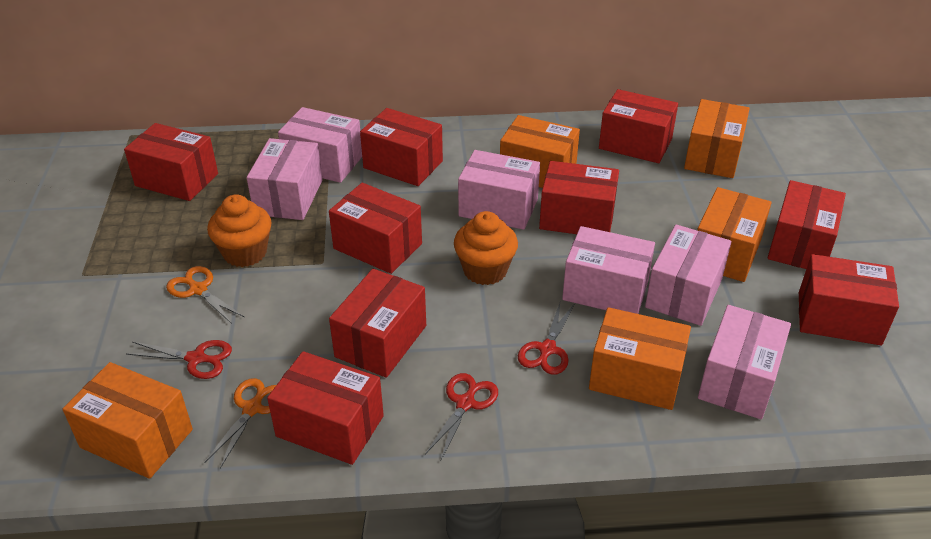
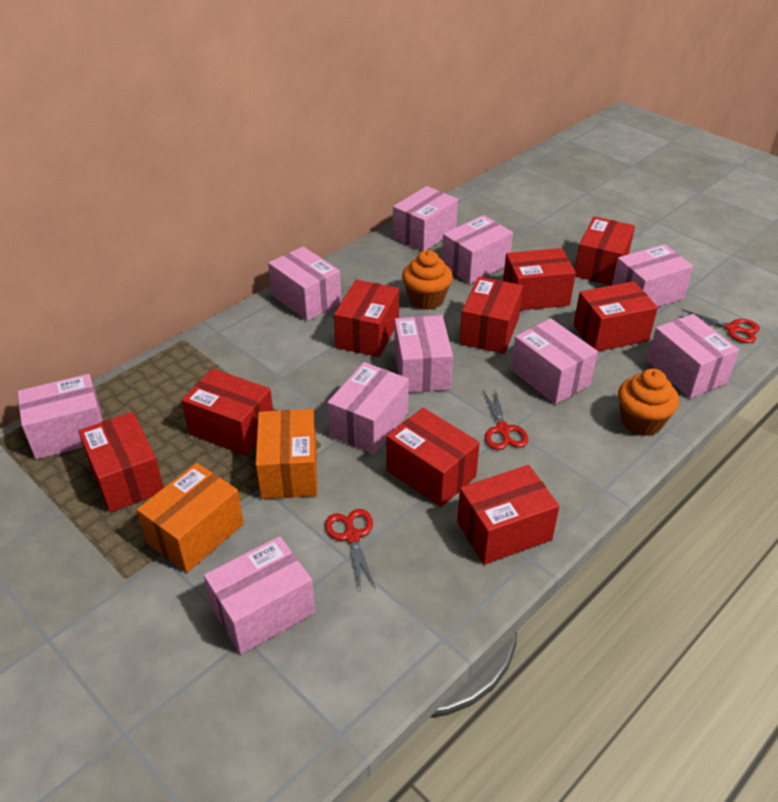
orange box: 5 -> 2
orange scissors: 2 -> 0
pink box: 6 -> 10

